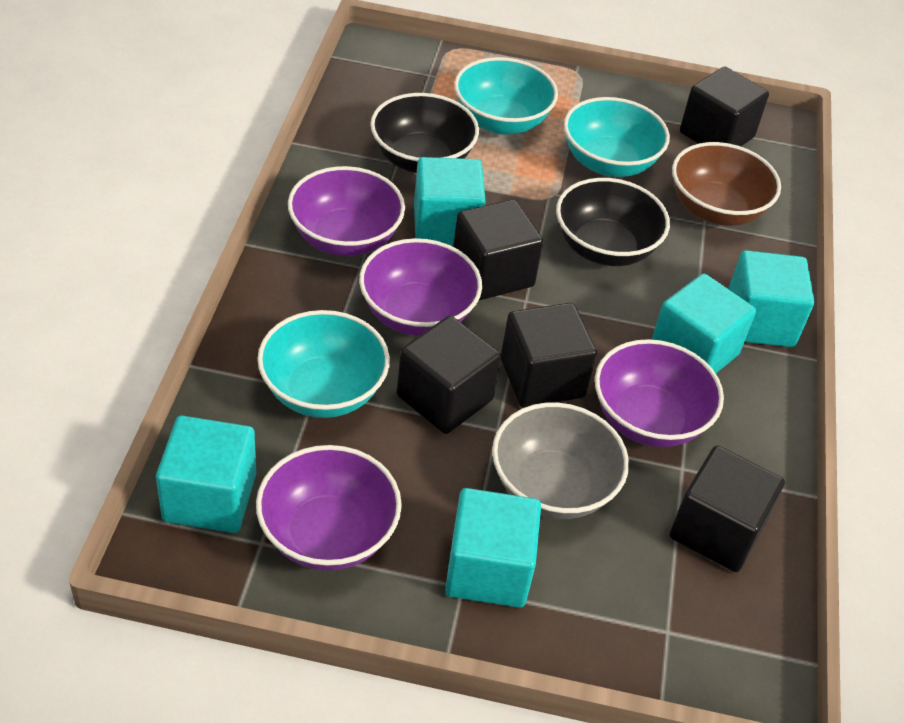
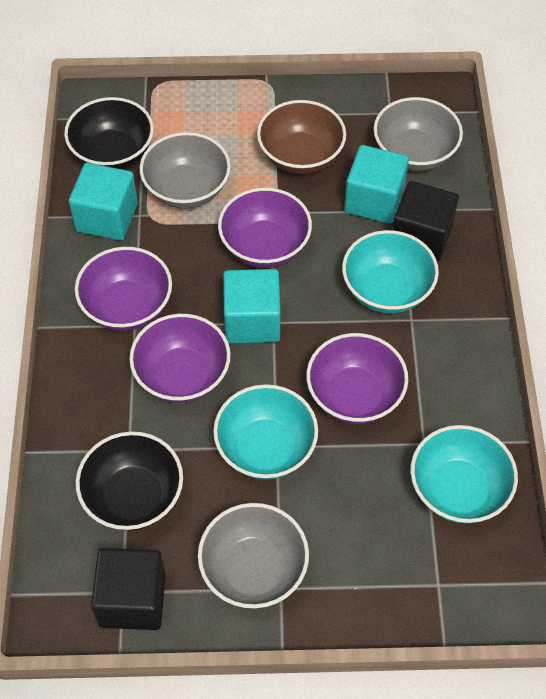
black cube: 5 -> 2
grey bowl: 1 -> 3
turquoise cube: 5 -> 3

